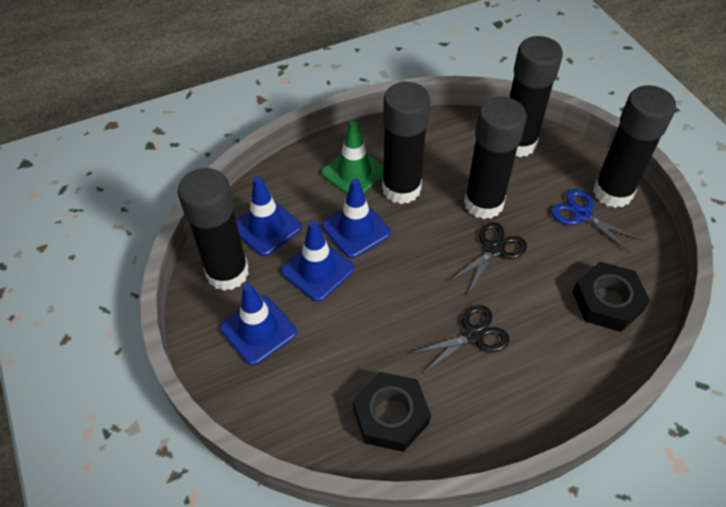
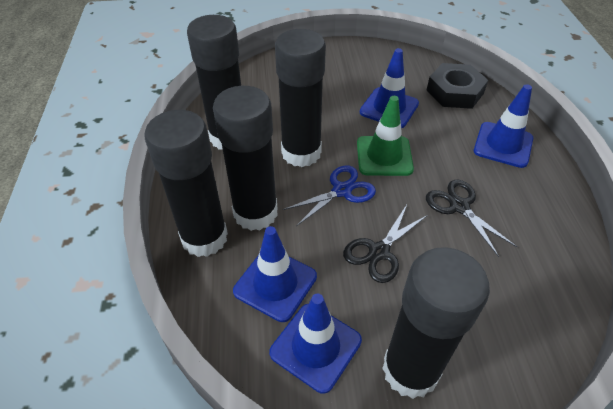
black nut: 2 -> 1

